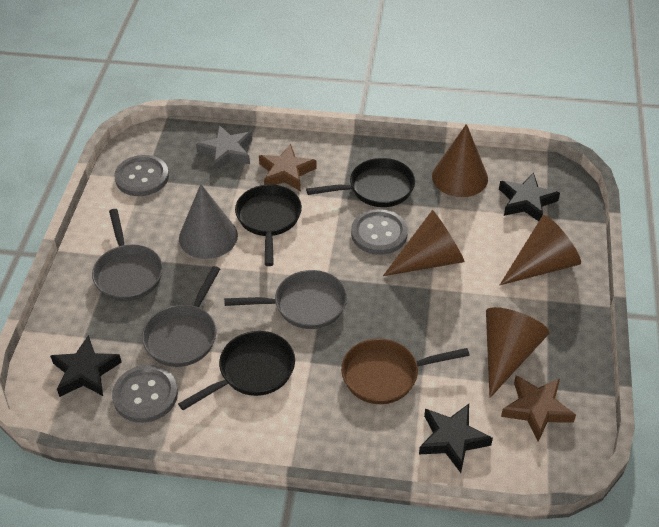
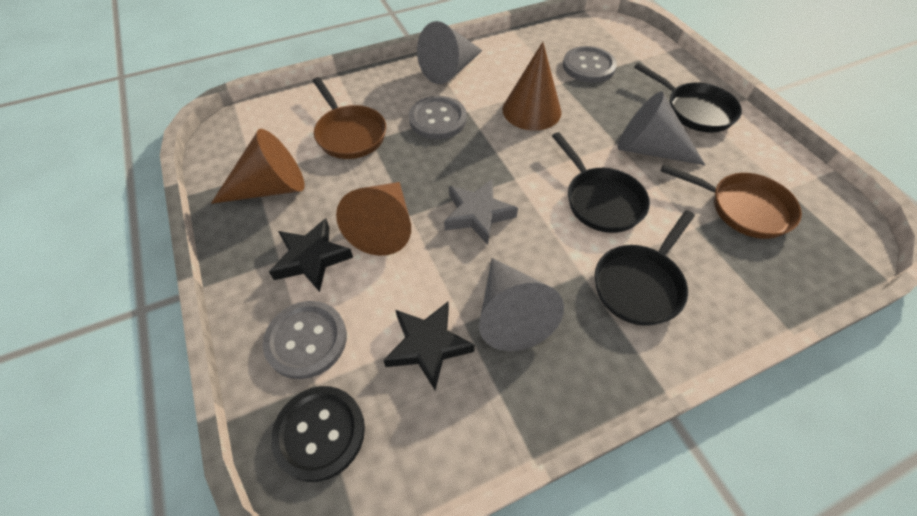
black button: 0 -> 1
black star: 3 -> 2
brown cone: 4 -> 3
brown pan: 1 -> 2
brown star: 2 -> 0
grey cone: 1 -> 3
grey pan: 3 -> 0

